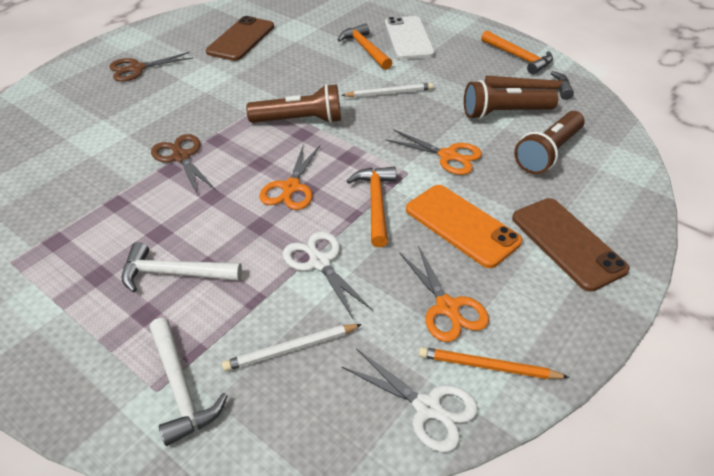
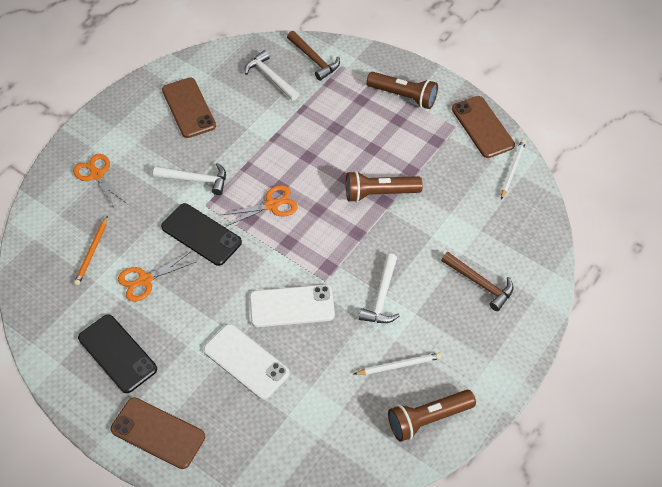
black phone: 0 -> 2
brown hammer: 1 -> 2
brown phone: 2 -> 3
brown scissors: 2 -> 0
orange hammer: 3 -> 0
orange phone: 1 -> 0
white hammer: 2 -> 3
white phone: 1 -> 2
white scissors: 2 -> 0

